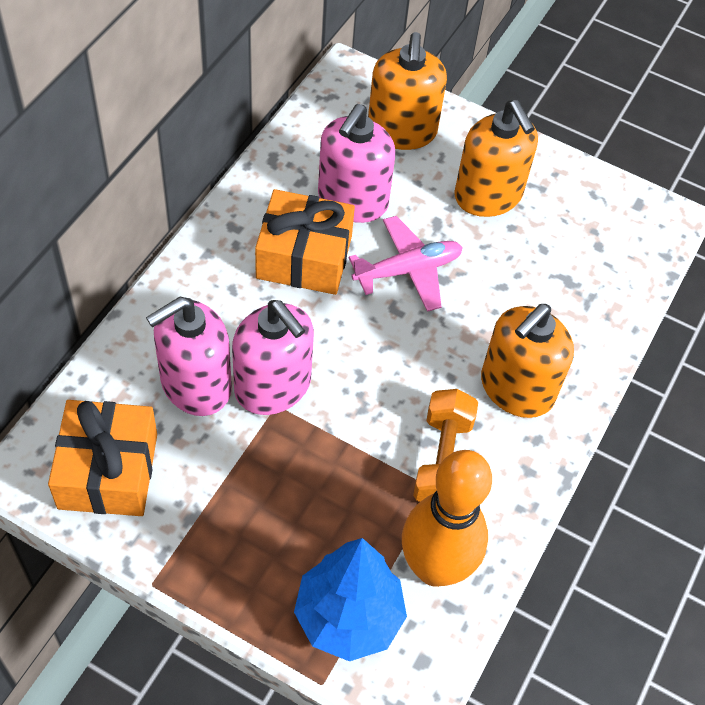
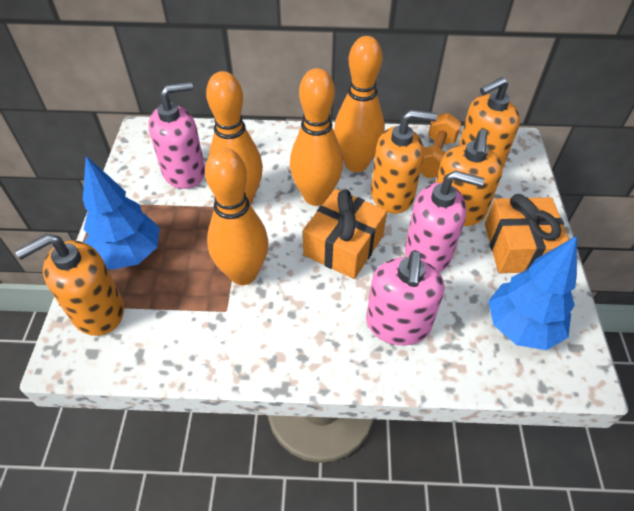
blue tree: 1 -> 2
orange bowling pin: 1 -> 4
orange soap dispenser: 3 -> 4
pink plane: 1 -> 0

